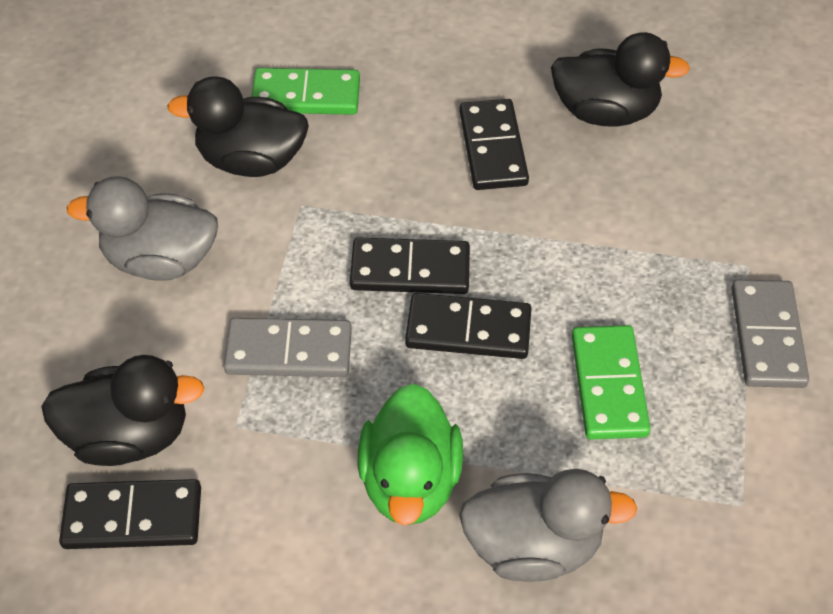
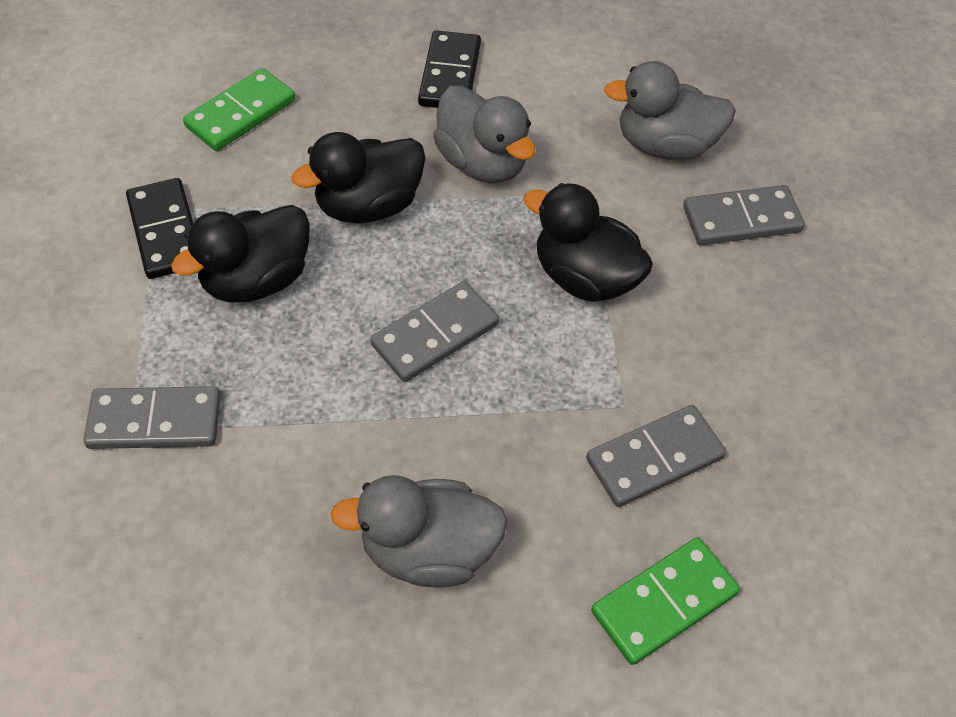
black domino: 4 -> 2
green duck: 1 -> 0
grey domino: 2 -> 4
grey duck: 2 -> 3

